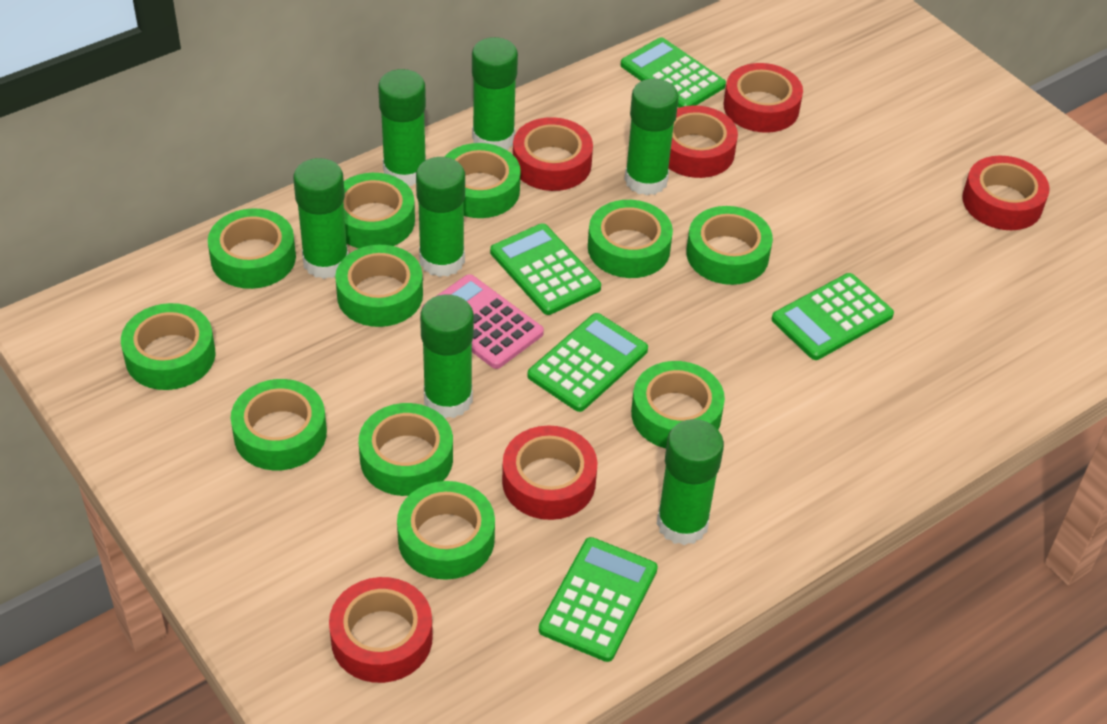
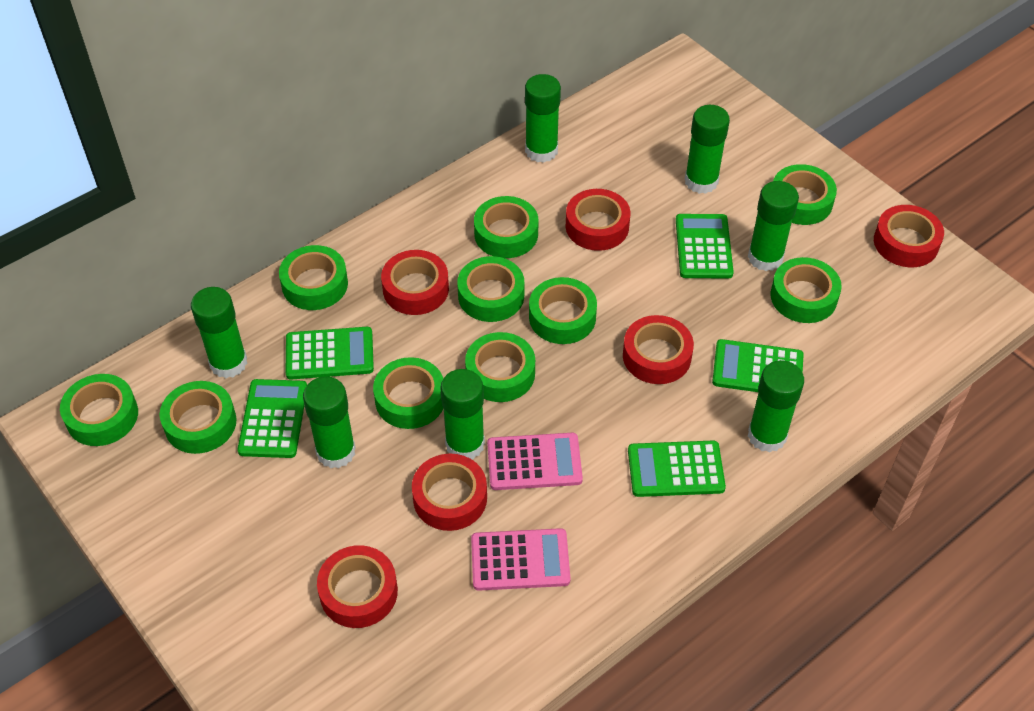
green tape: 11 -> 10
pink calculator: 1 -> 2

